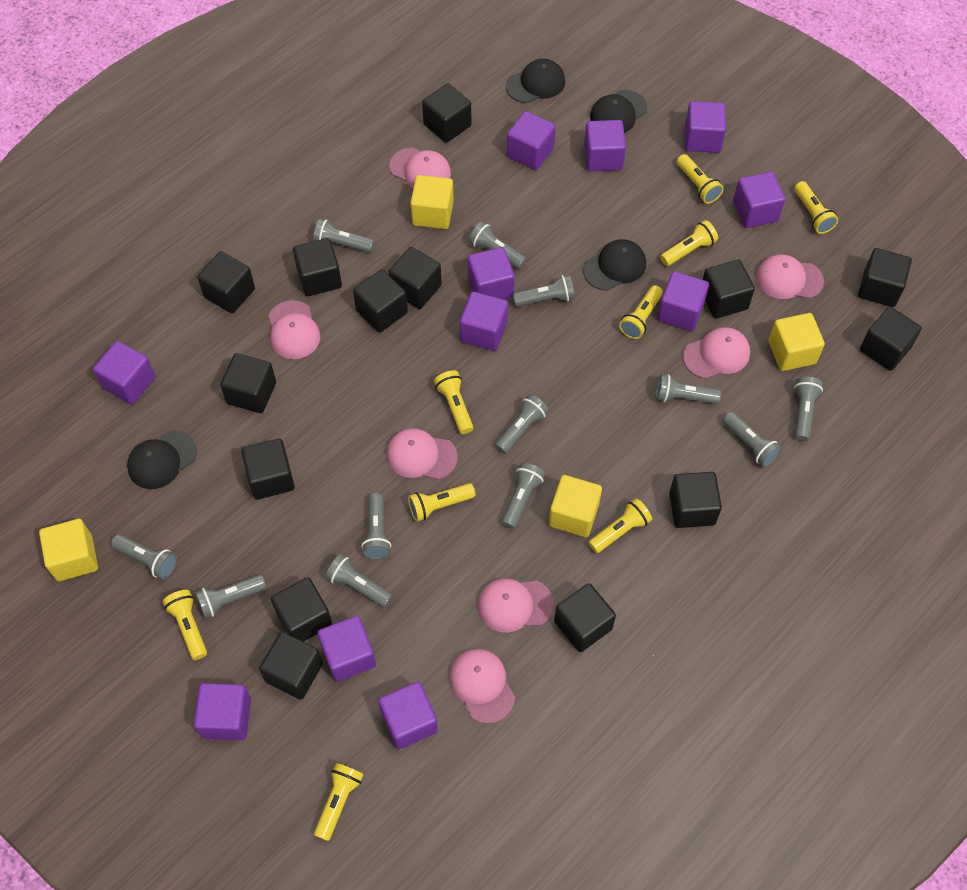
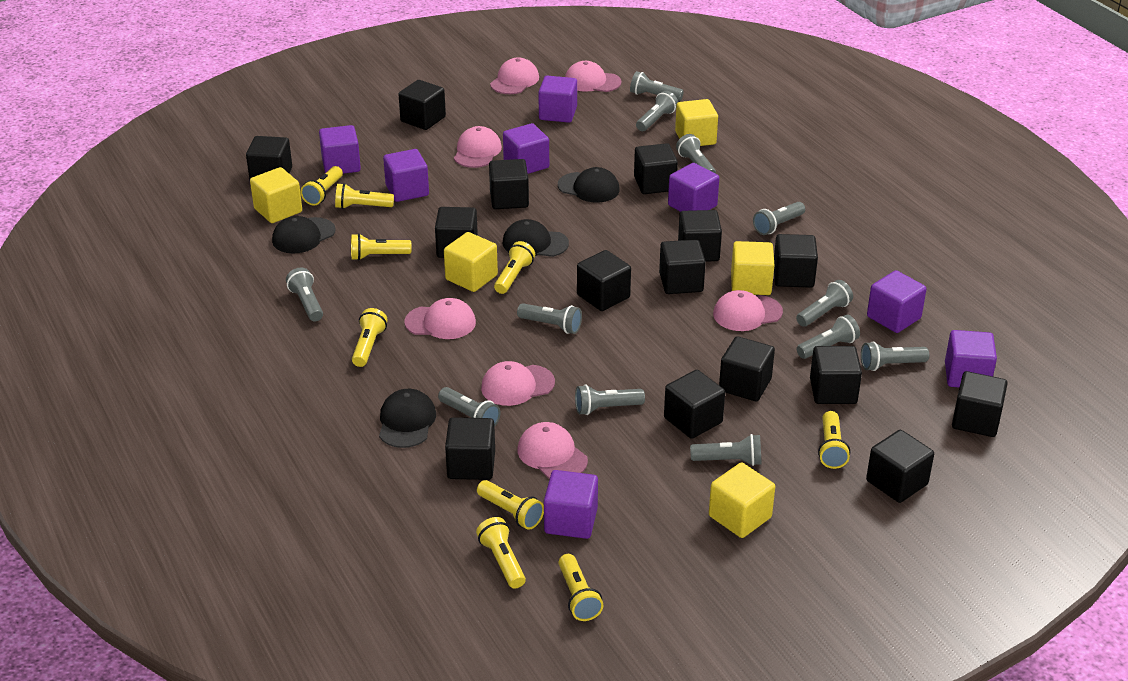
black cube: 14 -> 15
purple cube: 11 -> 8
yellow cube: 4 -> 5

